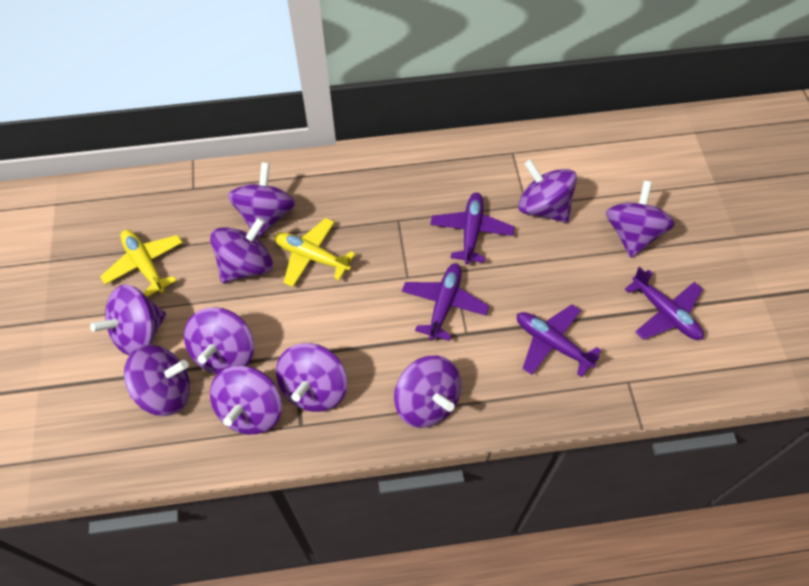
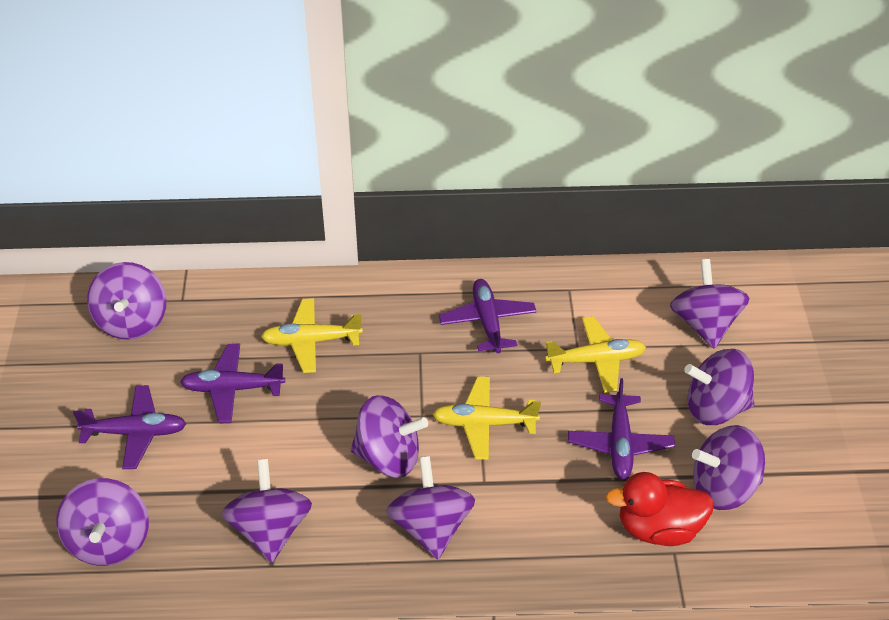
purple spinning top: 10 -> 8
red duck: 0 -> 1
yellow plane: 2 -> 3

